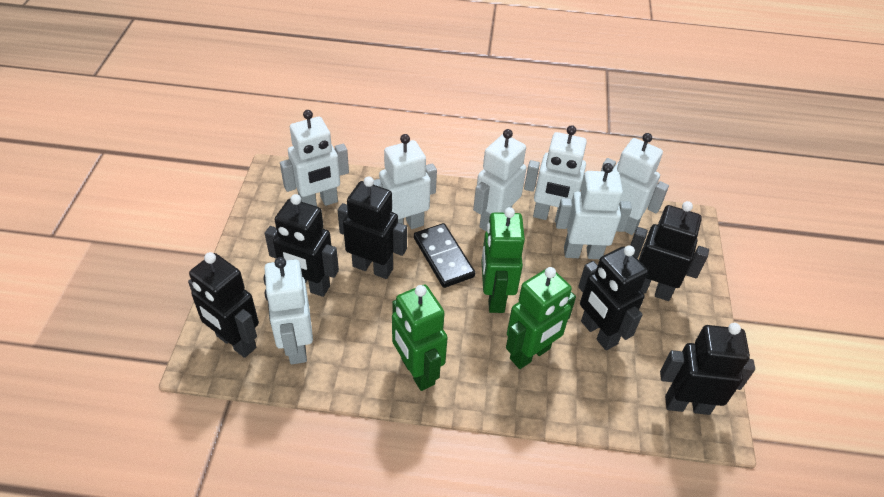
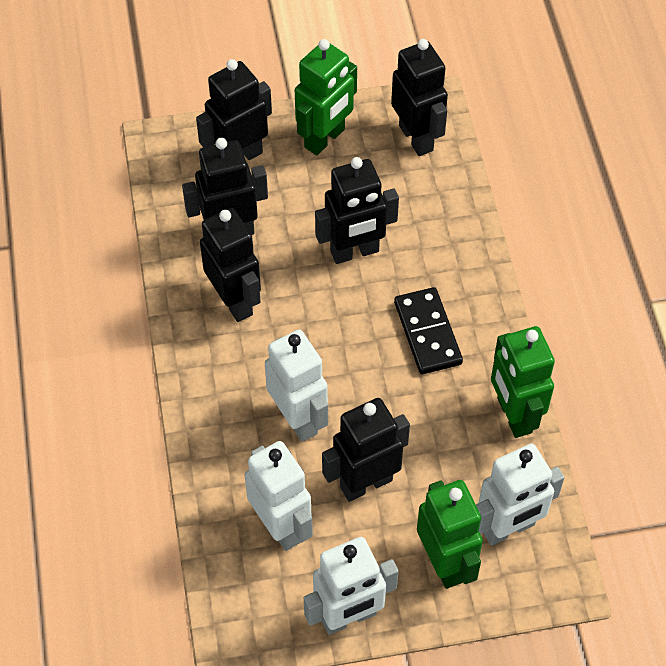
white robot: 7 -> 4

